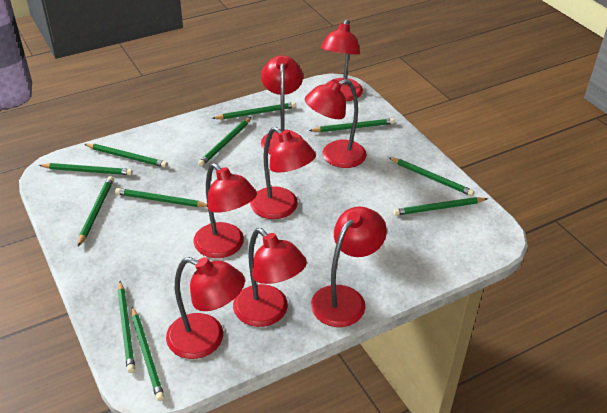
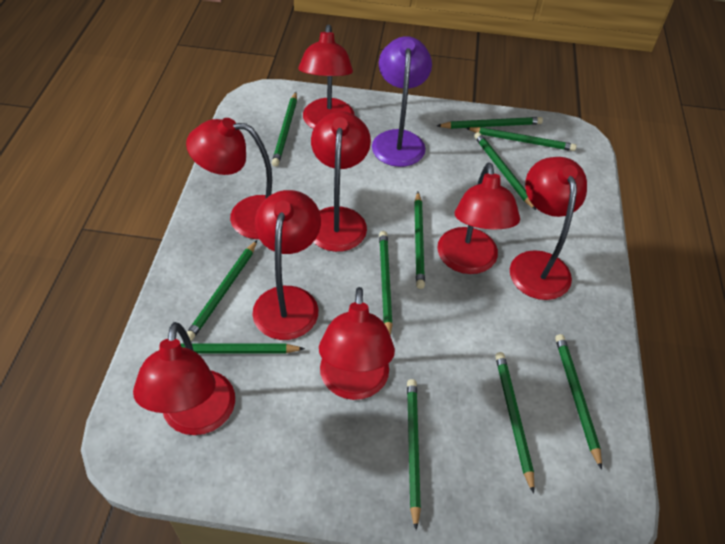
purple lamp: 0 -> 1

